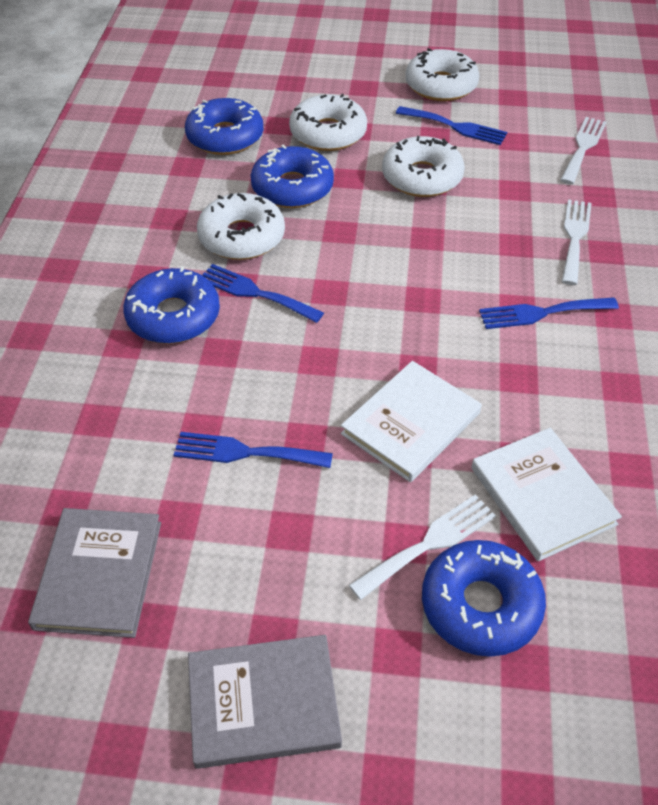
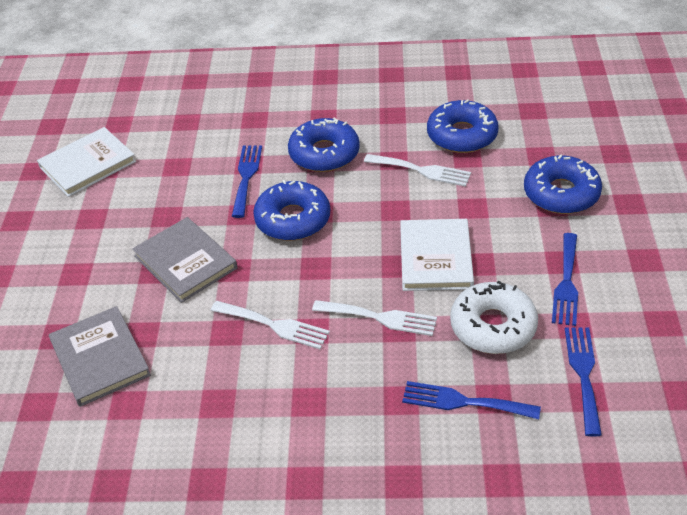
white donut: 4 -> 1

